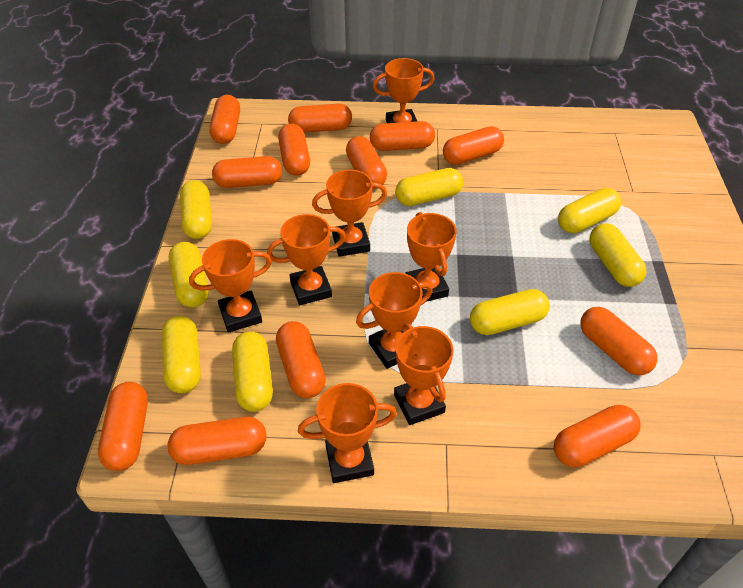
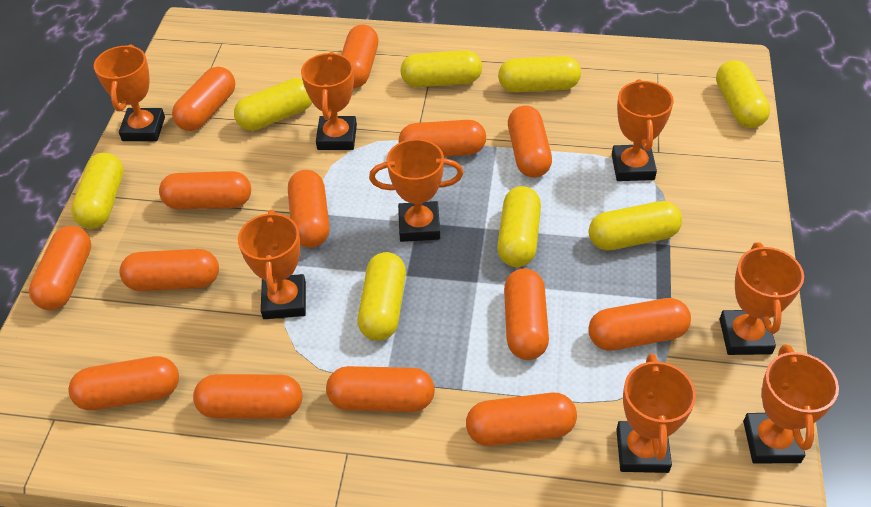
orange capsule: 12 -> 14

